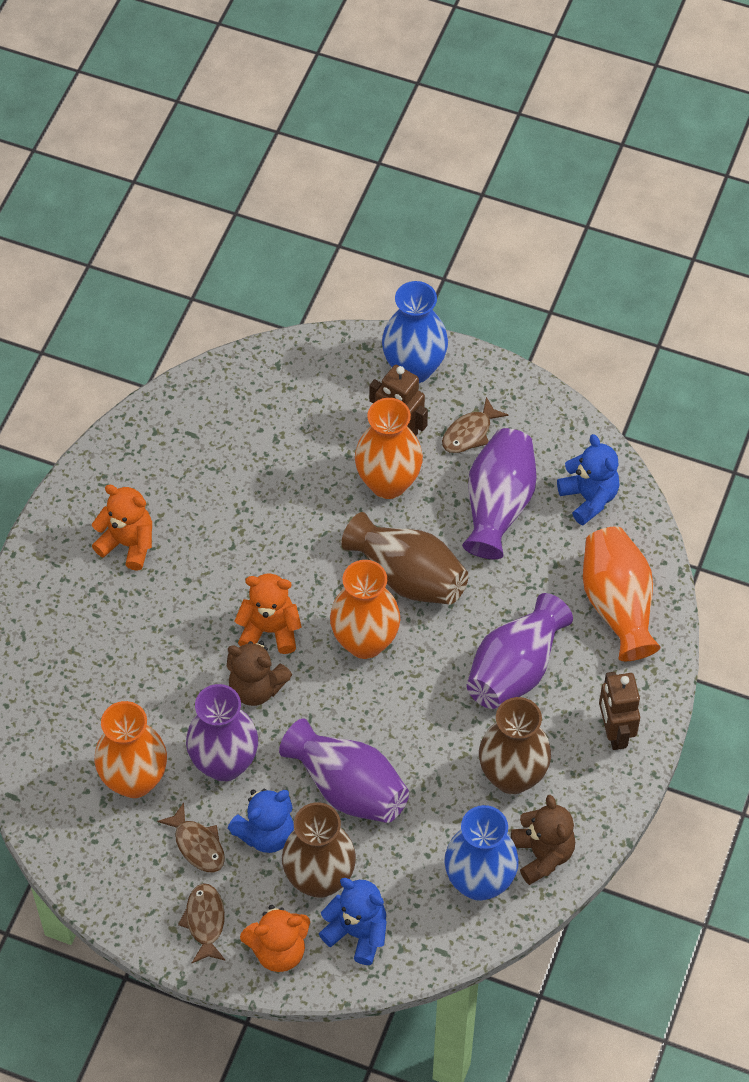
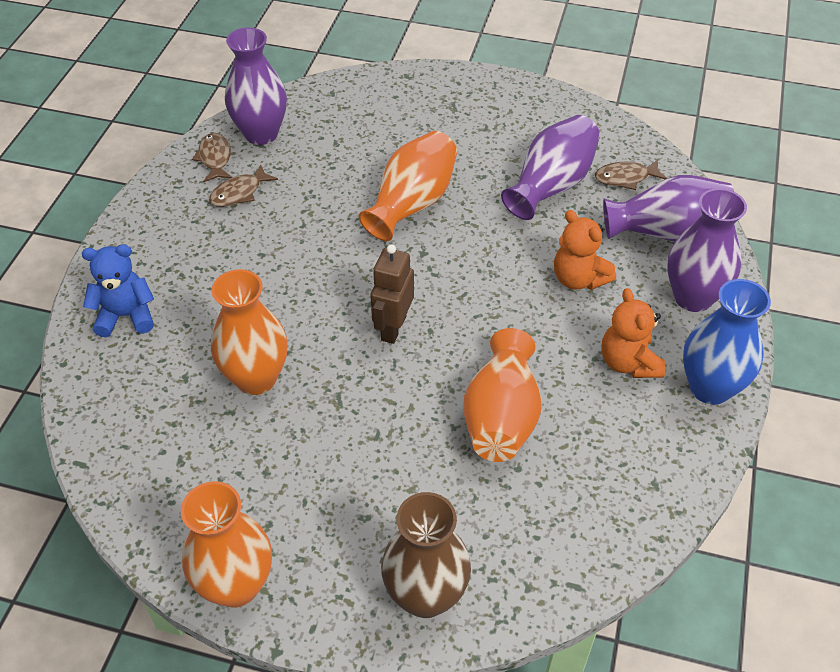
blue teddy bear: 3 -> 1
blue vase: 2 -> 1
brown robot: 2 -> 1
brown teddy bear: 2 -> 0
brown vase: 3 -> 1
orange teddy bear: 3 -> 2

